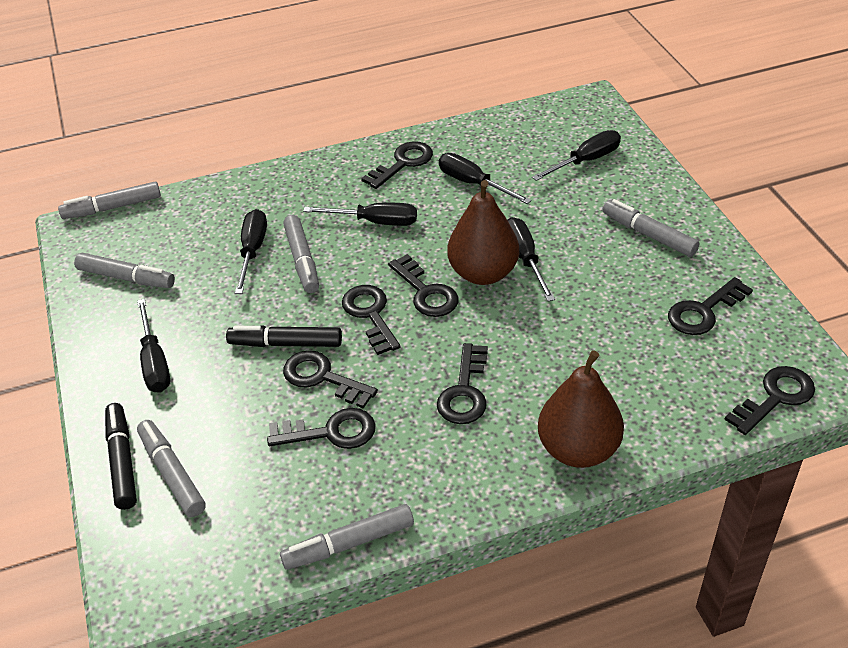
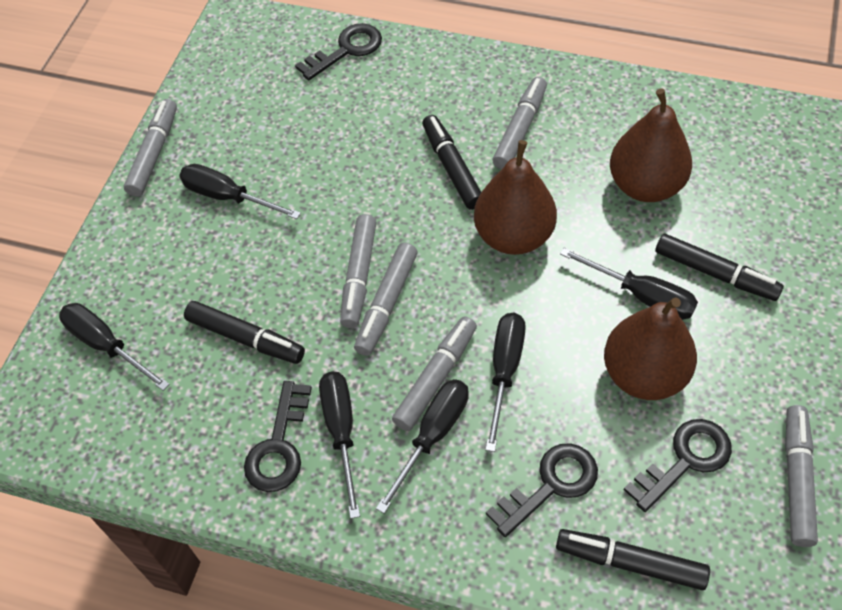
black key: 8 -> 4
black marker: 2 -> 4
brown pear: 2 -> 3

